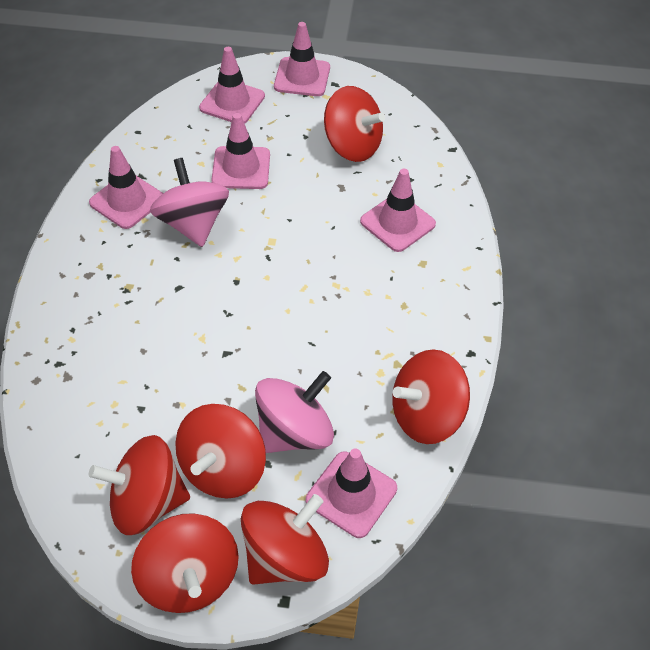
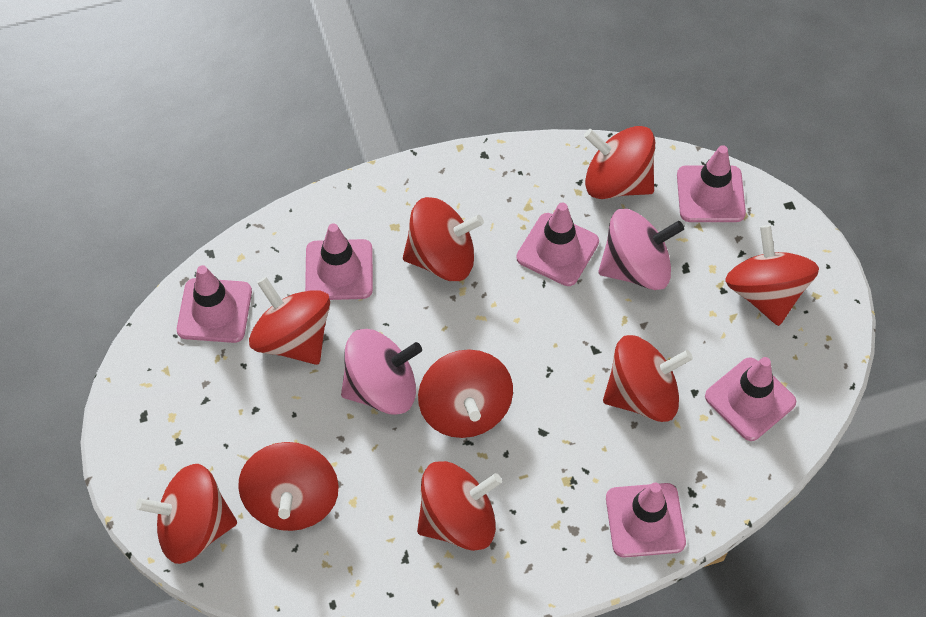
red spinning top: 6 -> 9

